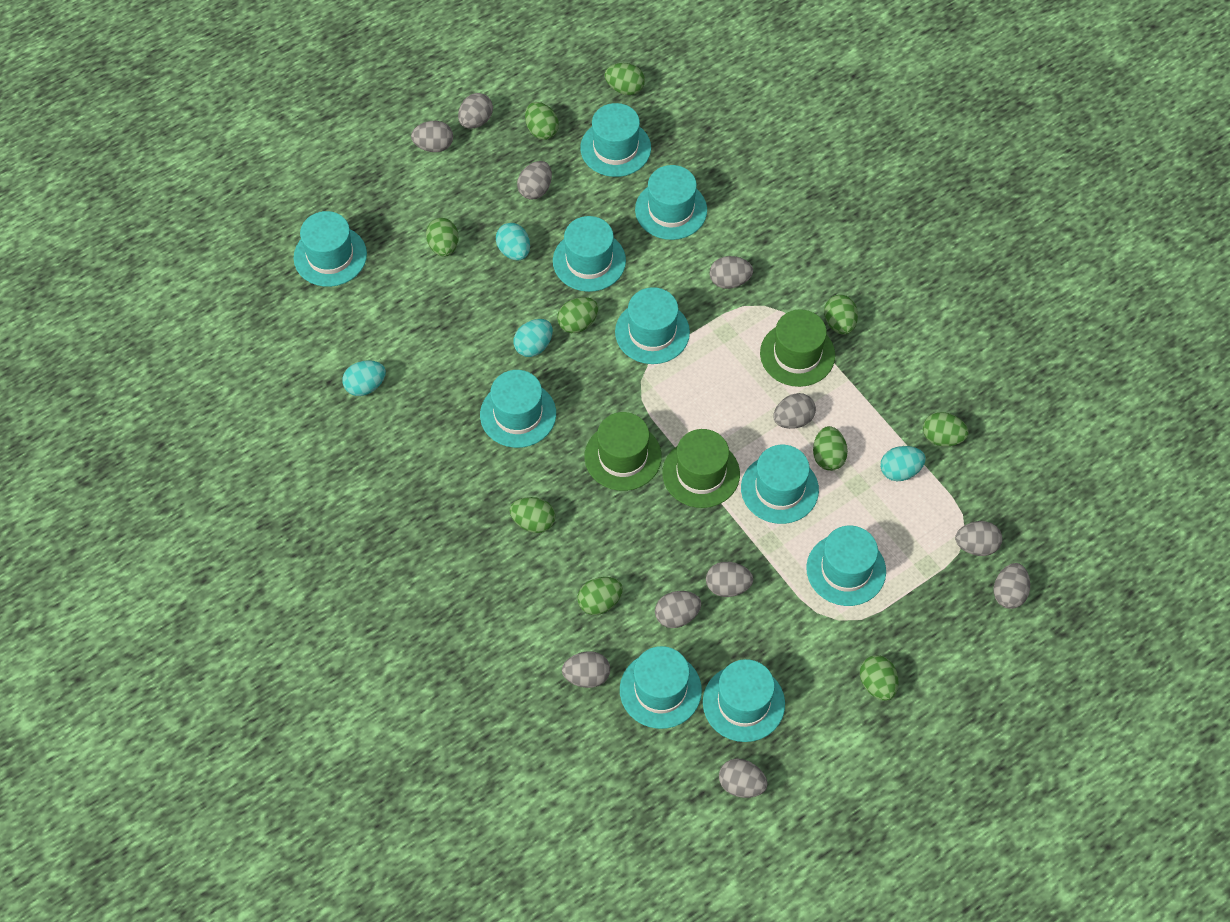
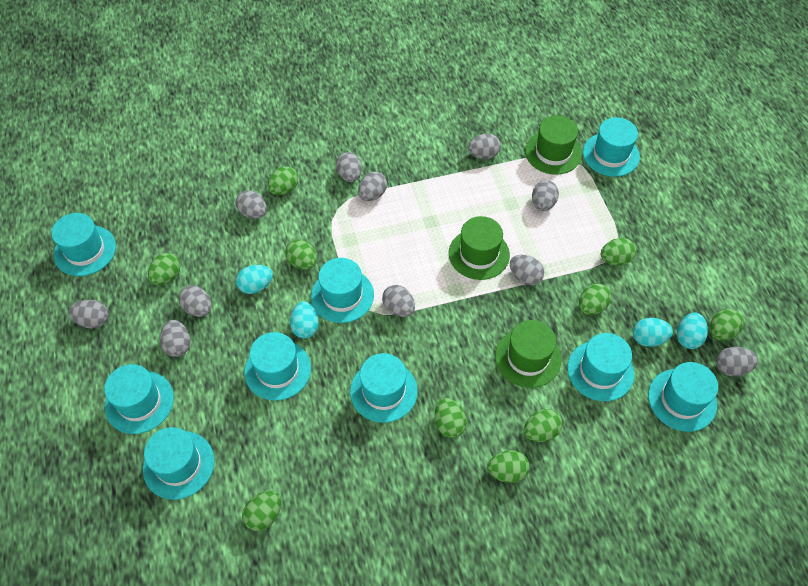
turquoise hat: 10 -> 9

